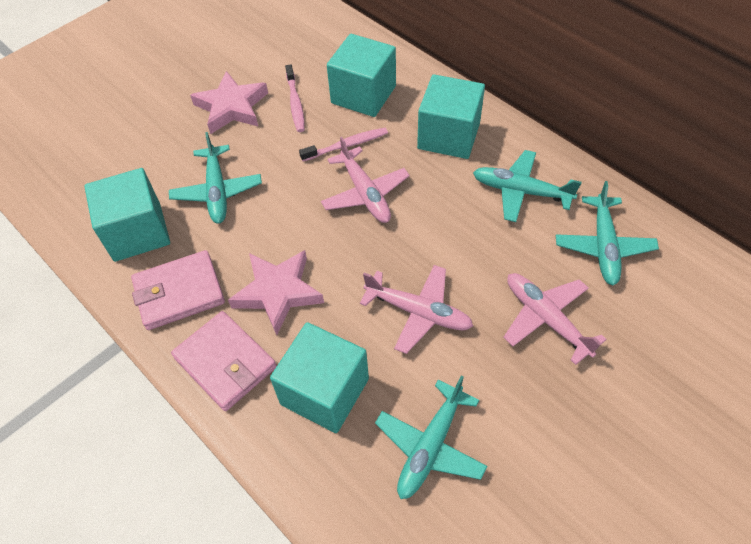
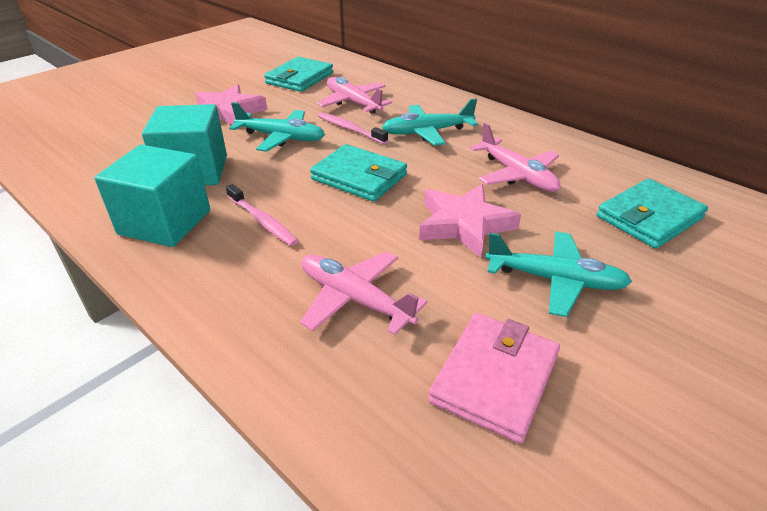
pink wallet: 2 -> 1
turquoise cube: 4 -> 2
turquoise plane: 4 -> 3
turquoise wallet: 0 -> 3

